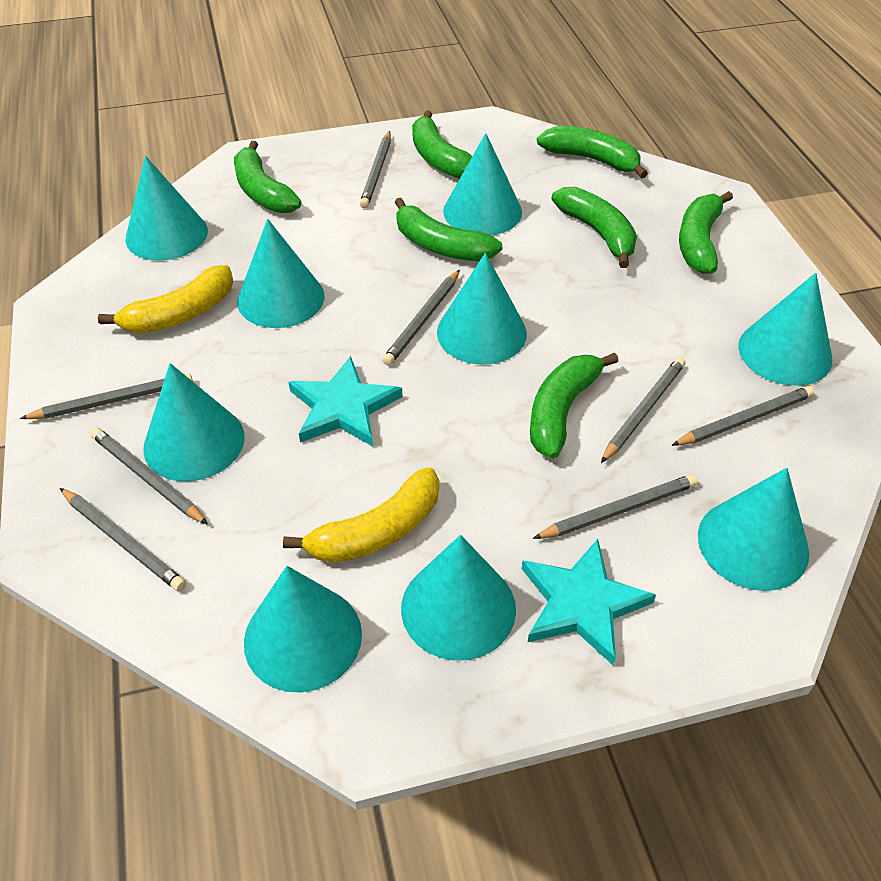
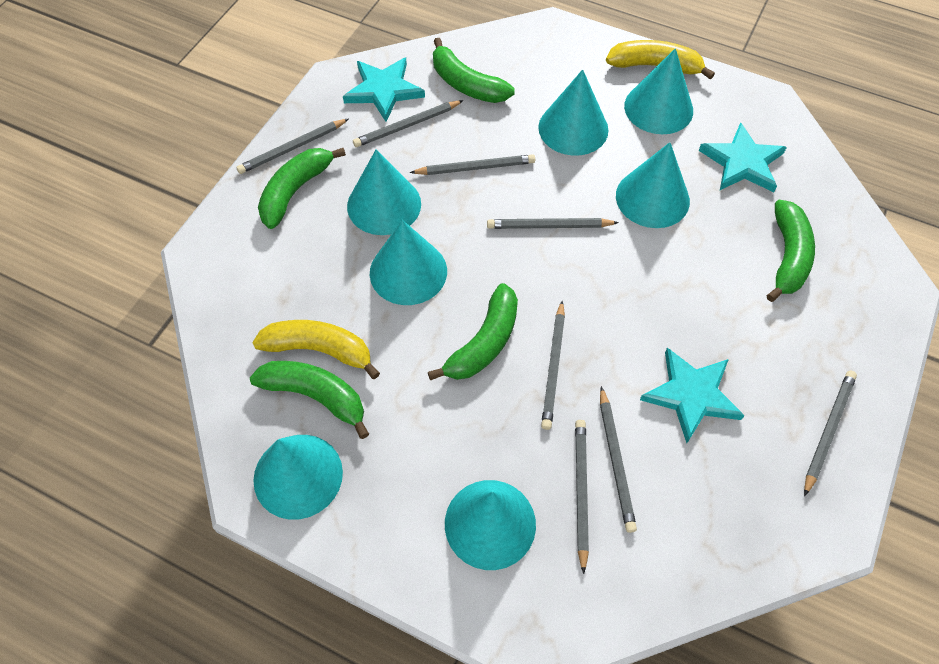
green banana: 7 -> 5
turquoise cone: 9 -> 7
turquoise star: 2 -> 3

